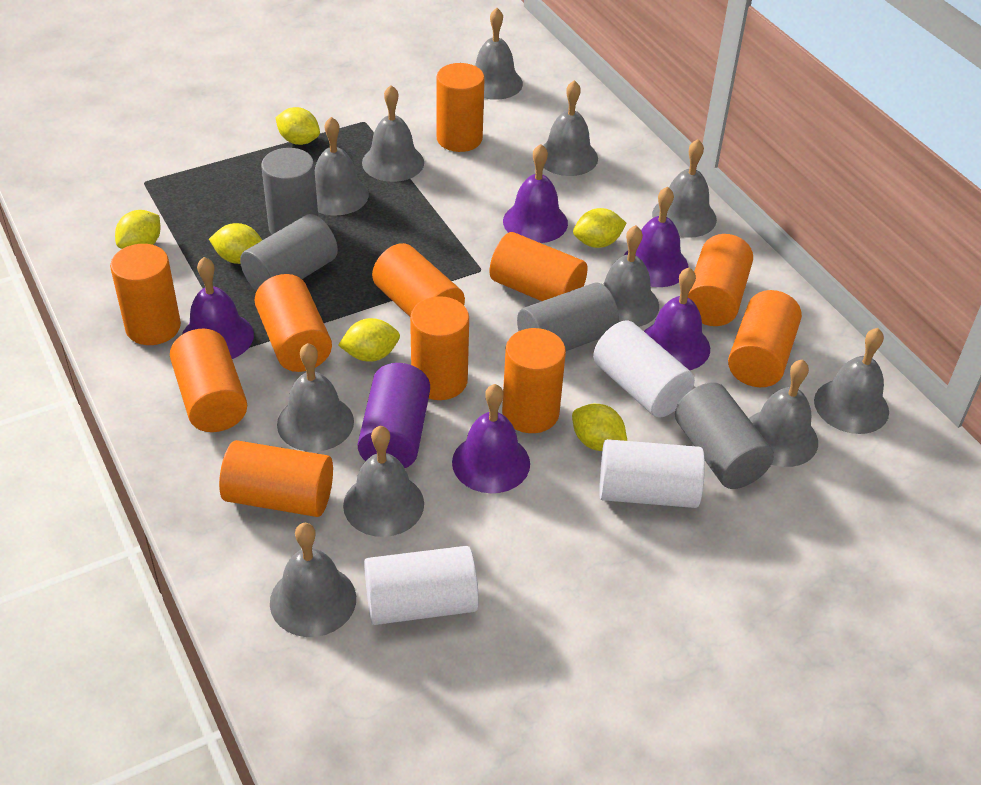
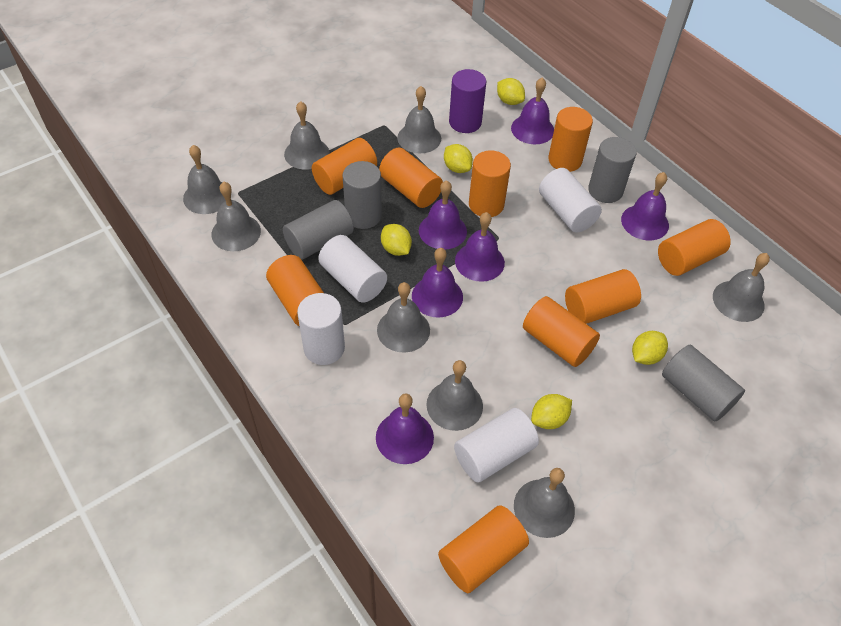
grey bell: 11 -> 8
orange cylinder: 11 -> 9
purple bell: 5 -> 6
white cylinder: 3 -> 4
yellow lemon: 6 -> 5

